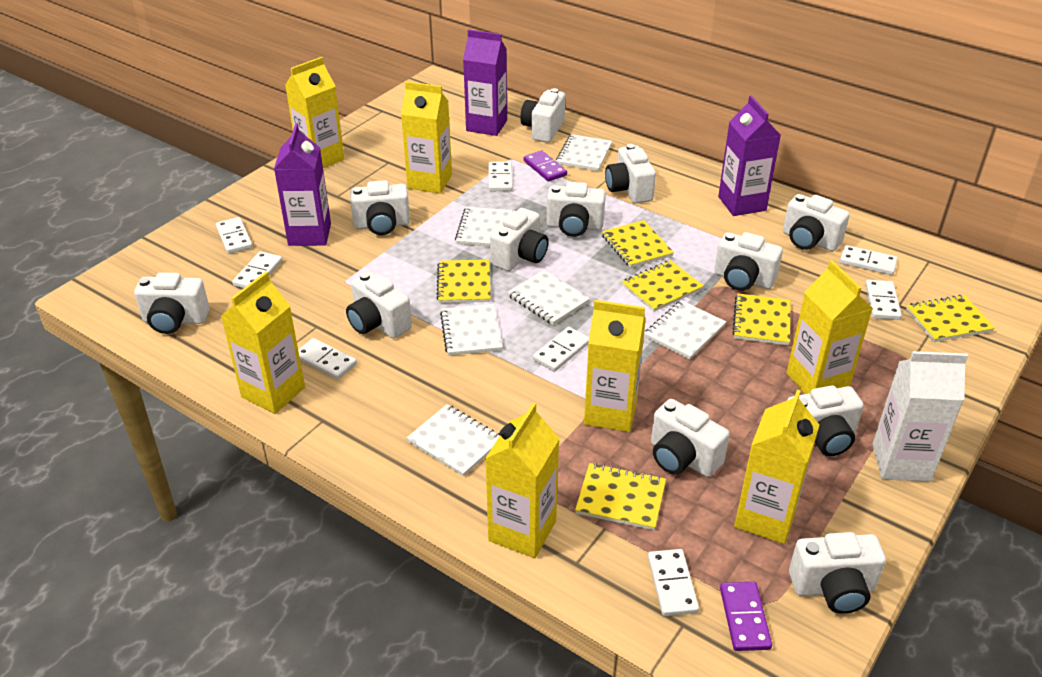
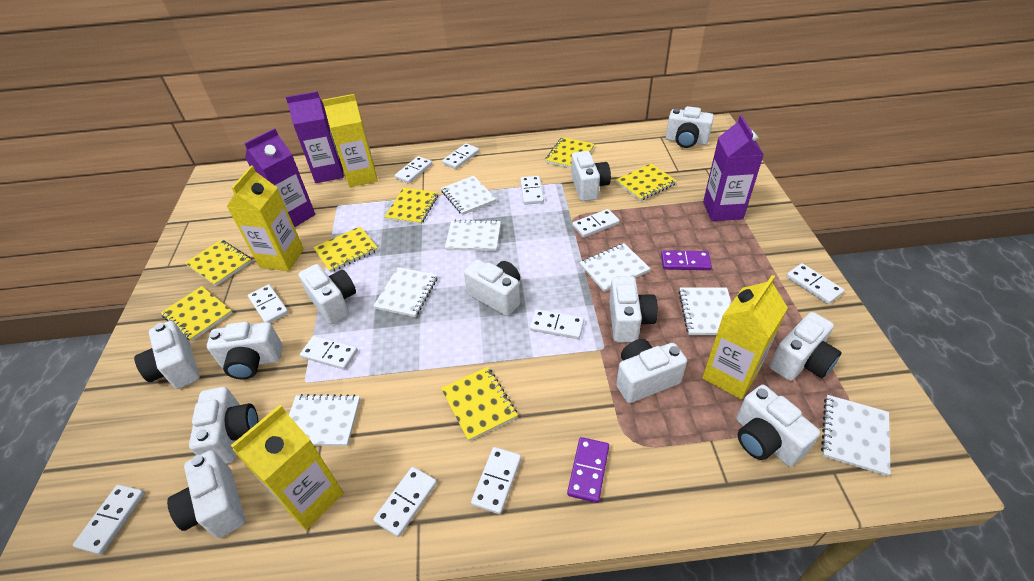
white carton: 1 -> 0
white domino: 8 -> 11
white notebook: 6 -> 7
yellow carton: 7 -> 4
yellow notebook: 6 -> 7

